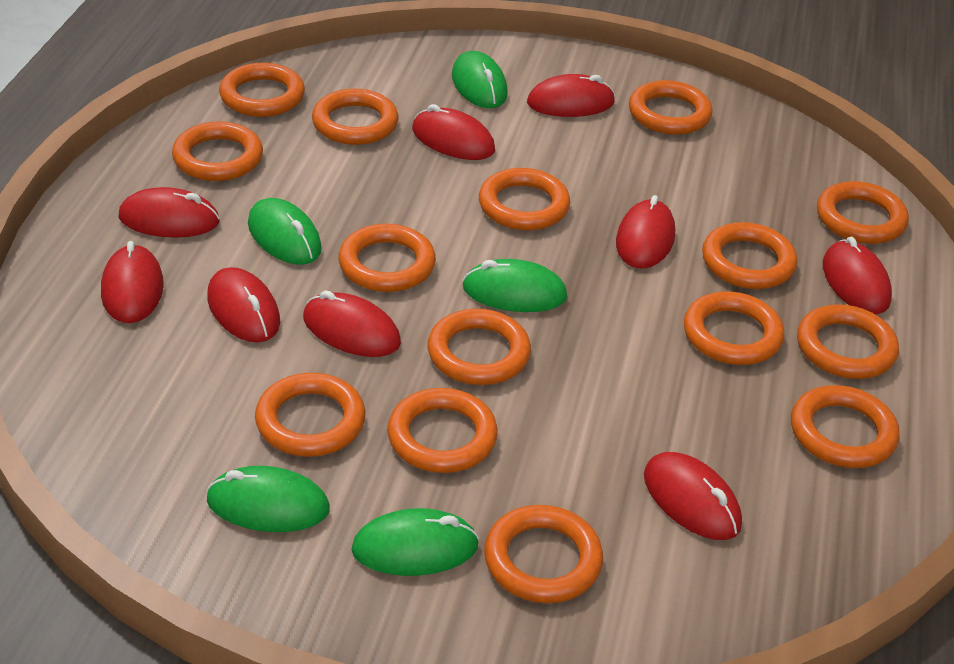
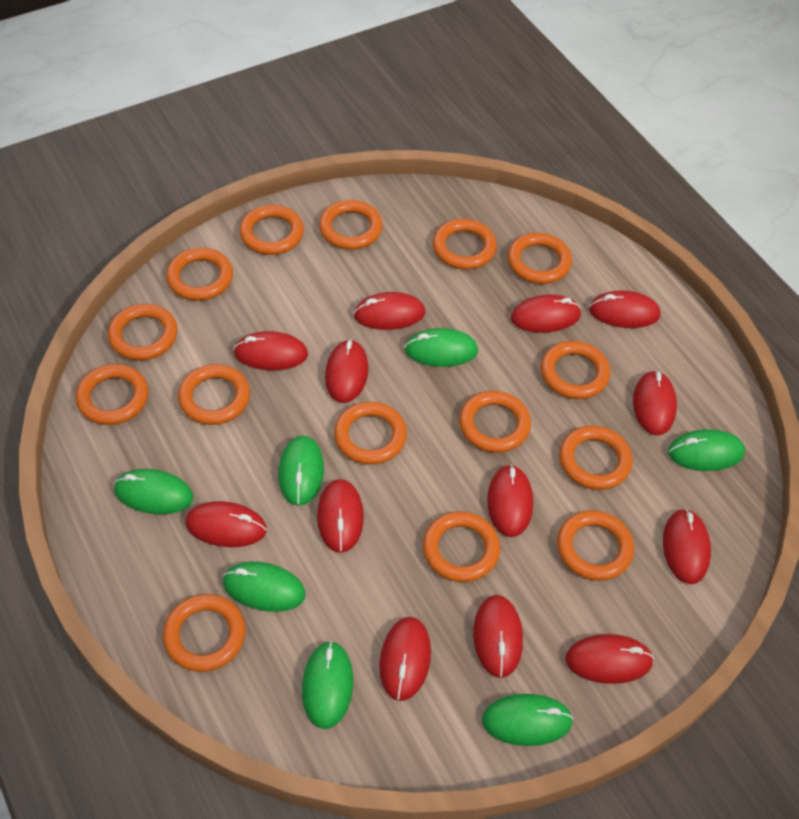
green mouse: 5 -> 7
red mouse: 9 -> 13

